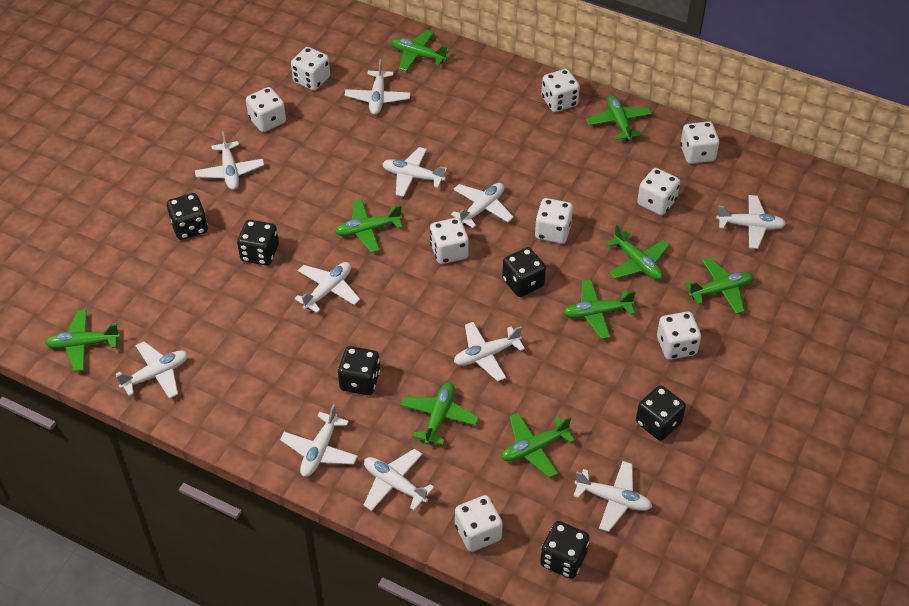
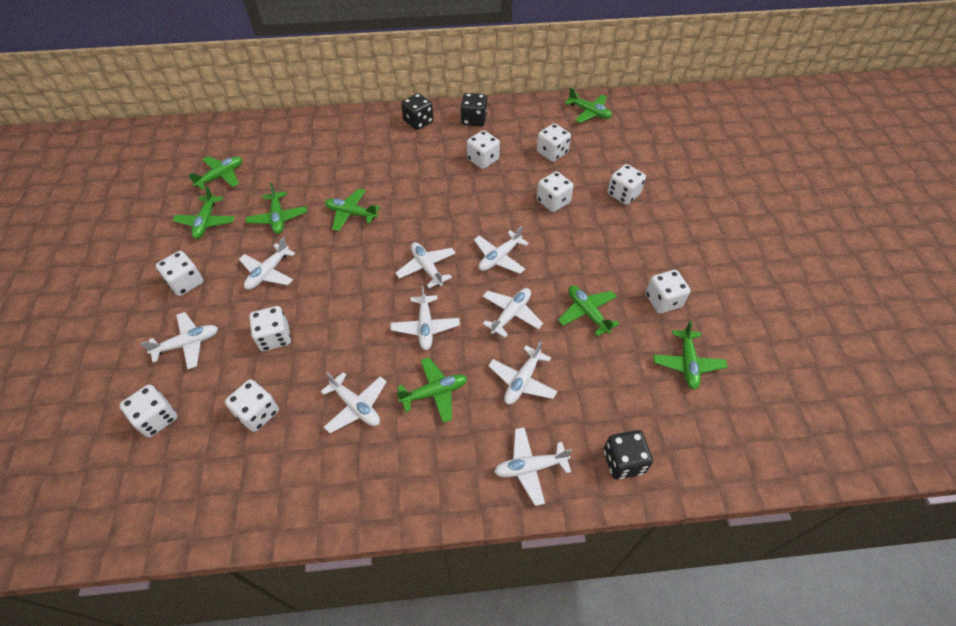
black dice: 6 -> 3
green plane: 9 -> 8
white plane: 11 -> 9

